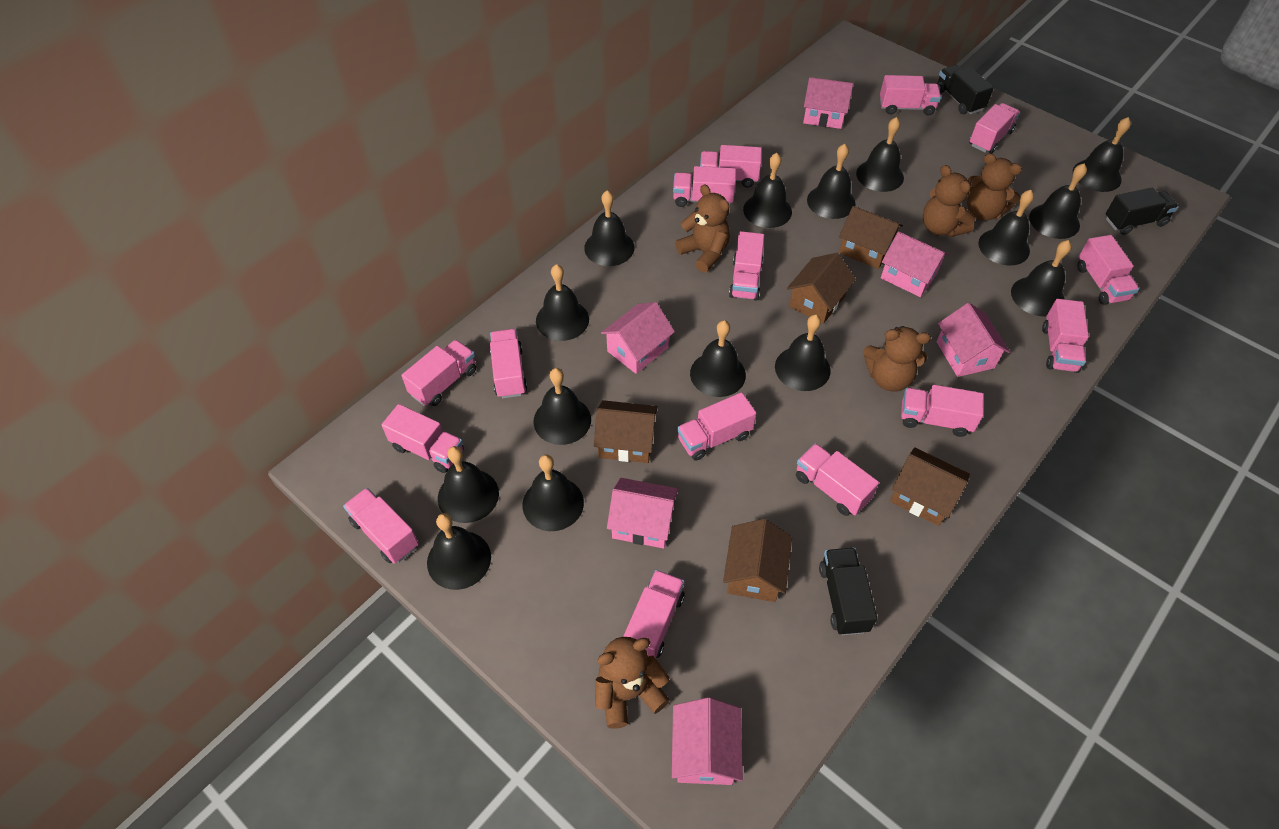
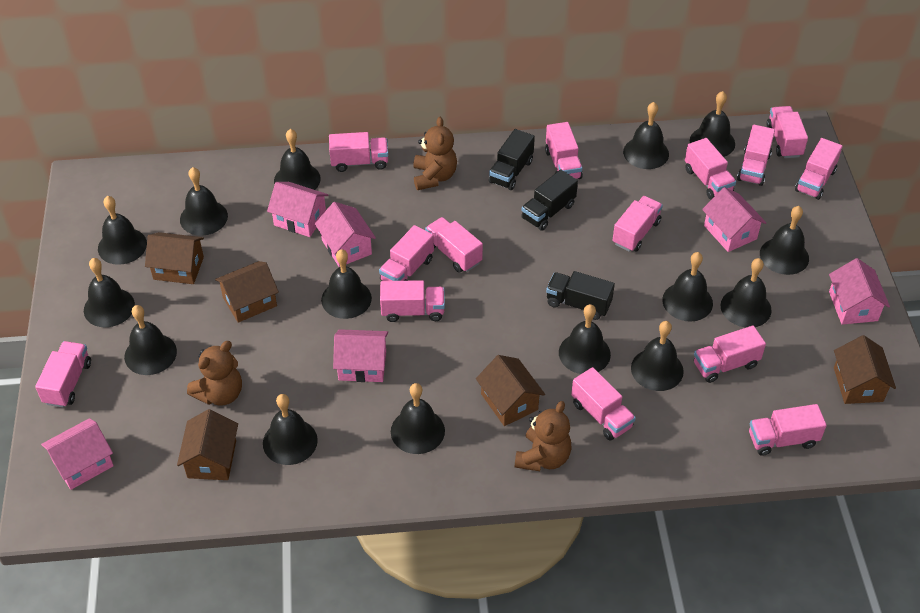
brown teddy bear: 5 -> 3
pink truck: 15 -> 14

